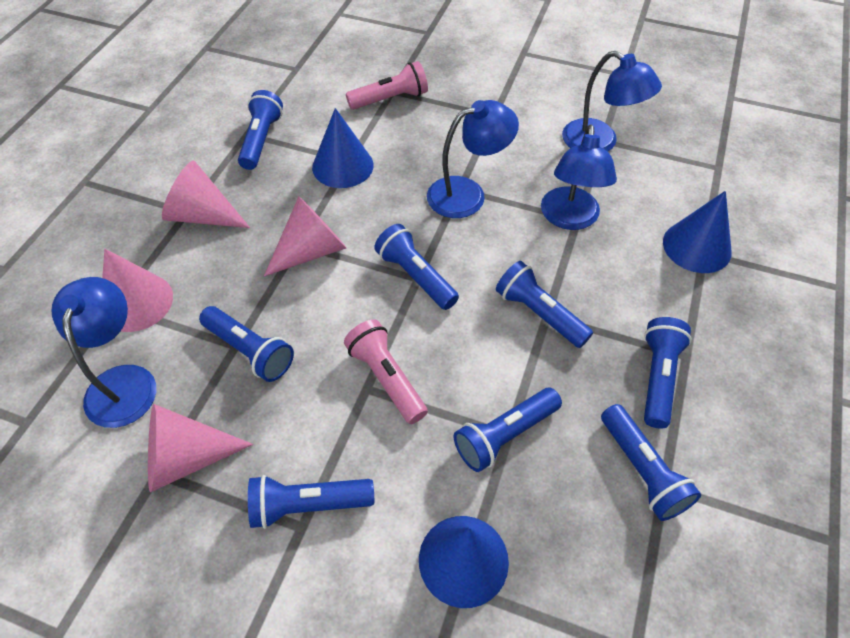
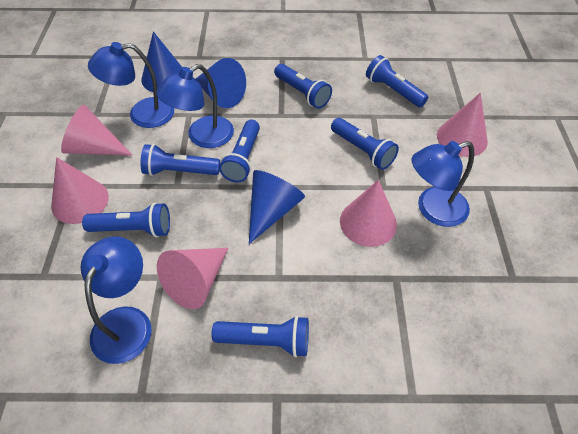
blue flashlight: 8 -> 7
pink cone: 4 -> 5
pink flashlight: 2 -> 0

